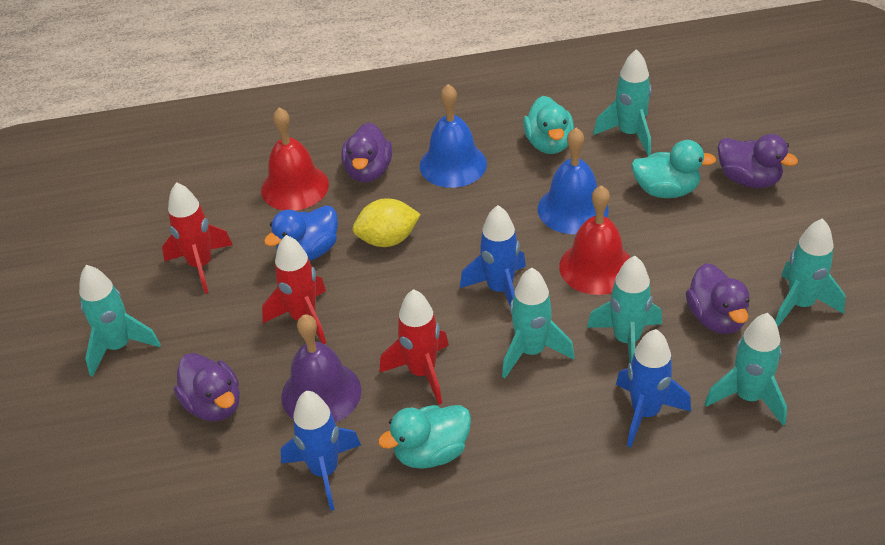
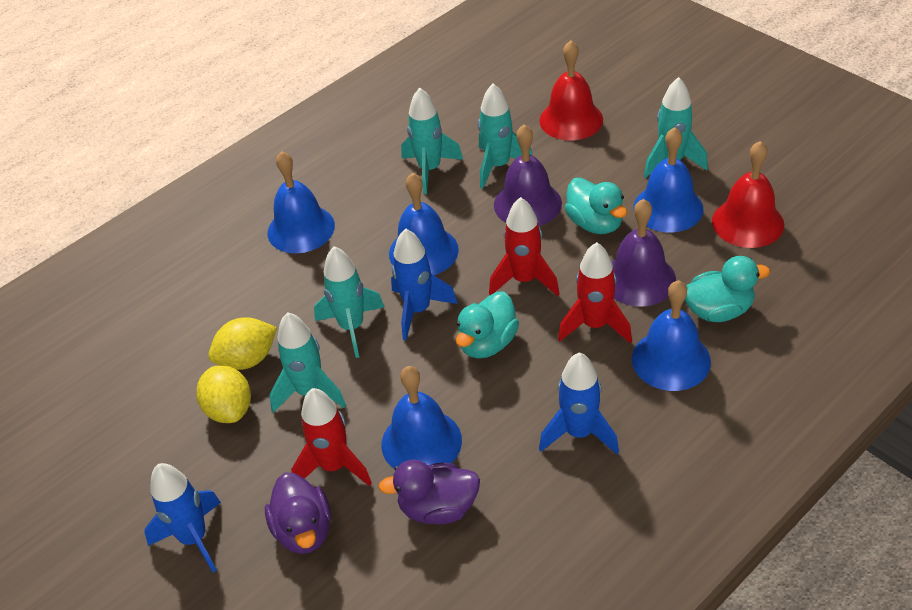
blue bell: 2 -> 5
blue duck: 1 -> 0
purple bell: 1 -> 2
purple duck: 4 -> 2
turquoise rocket: 6 -> 5
yellow lemon: 1 -> 2

